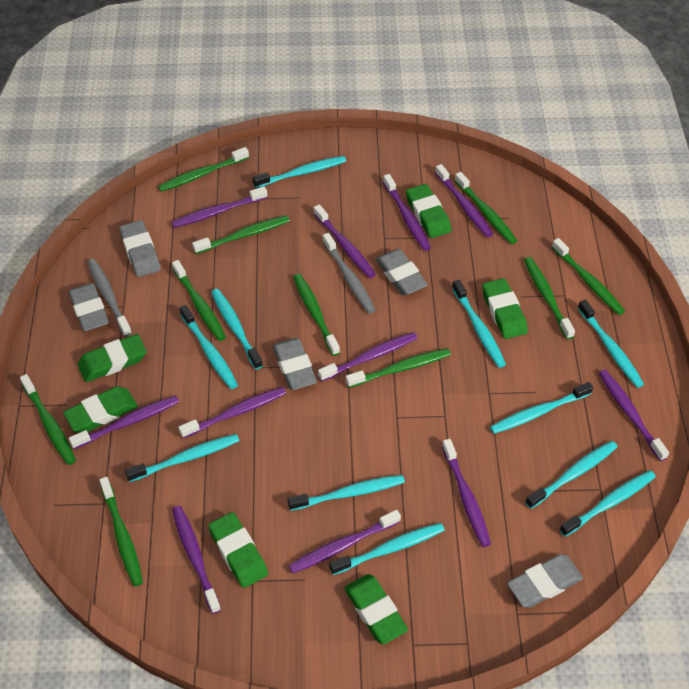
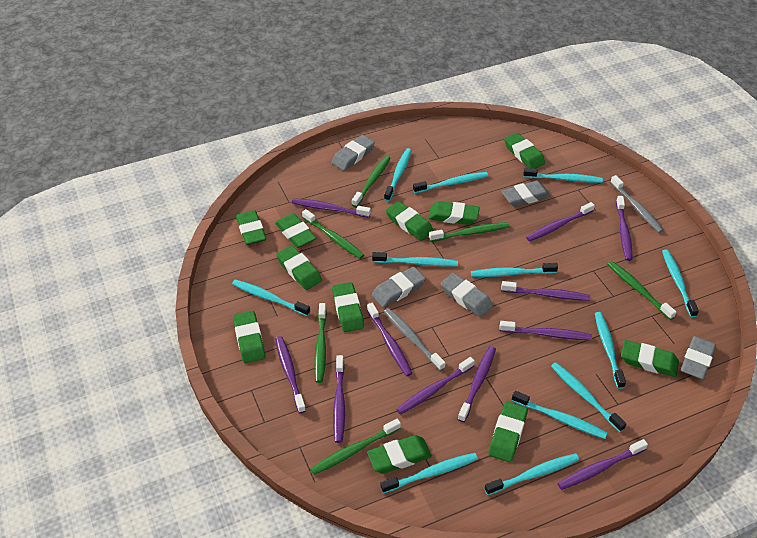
green eraser: 6 -> 11
green toothbrush: 10 -> 6
turquoise toothbrush: 11 -> 12

